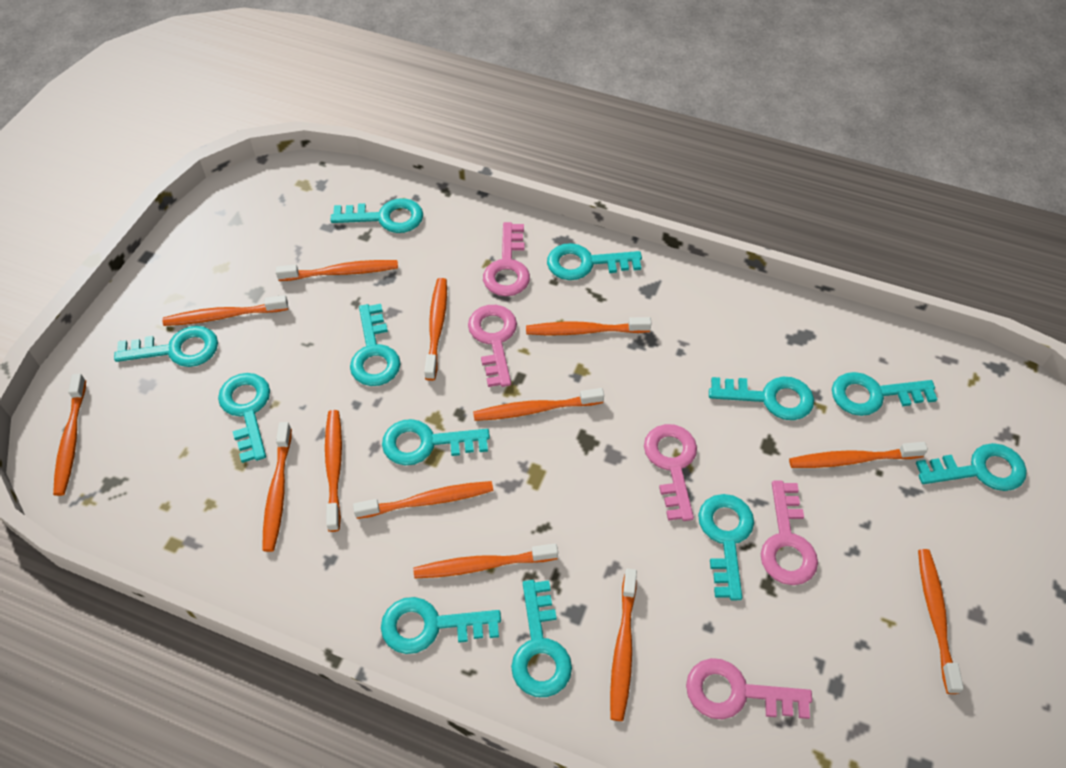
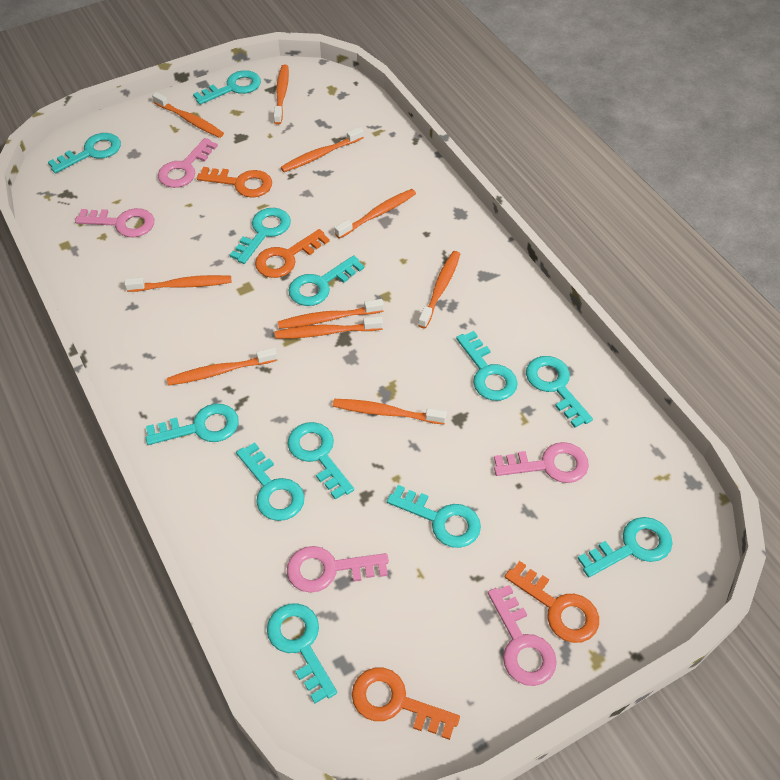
orange key: 0 -> 4
orange toothbrush: 13 -> 10

